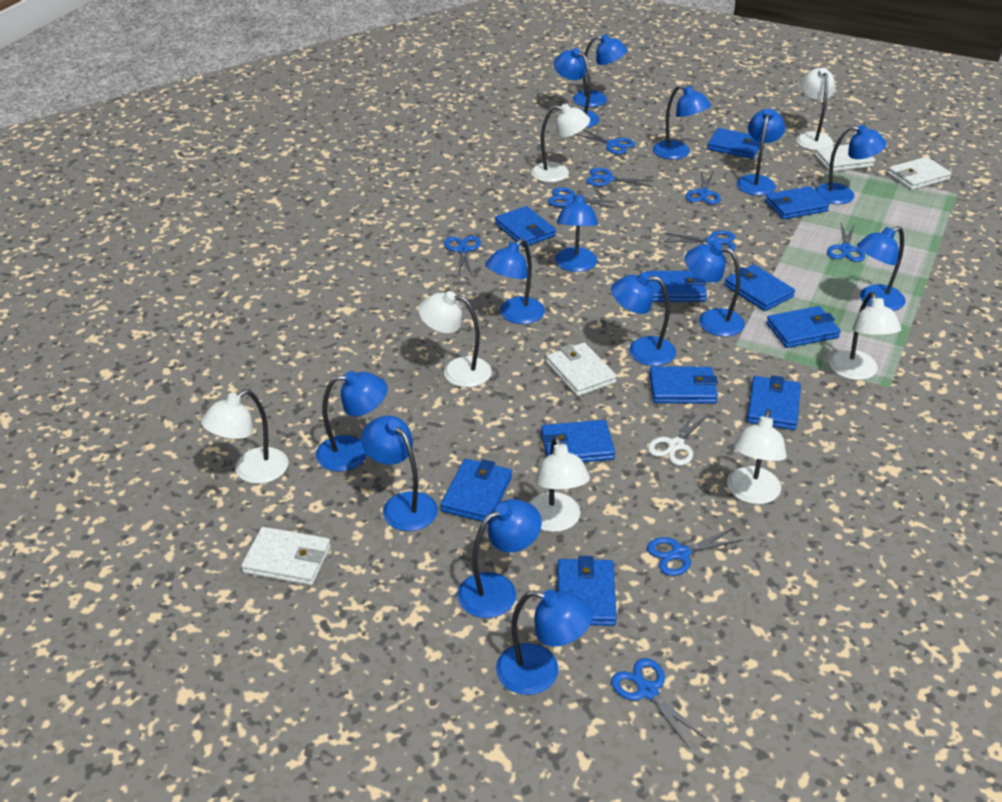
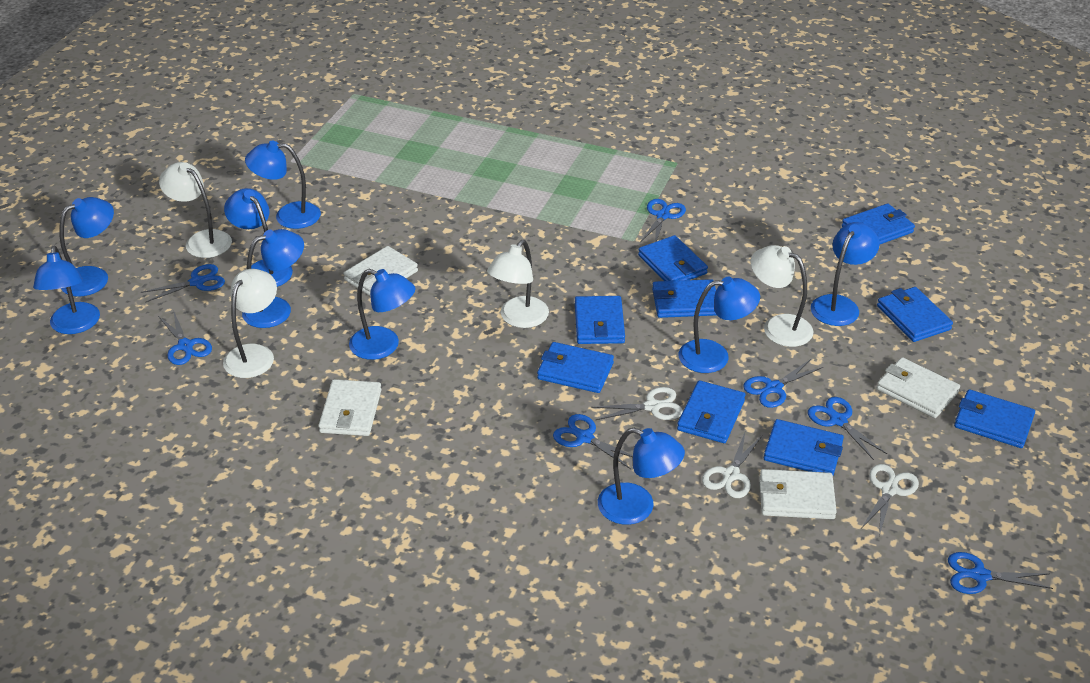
blue lamp: 14 -> 9
blue scissors: 9 -> 7
blue wallet: 11 -> 9
white lamp: 7 -> 4
white scissors: 1 -> 3

